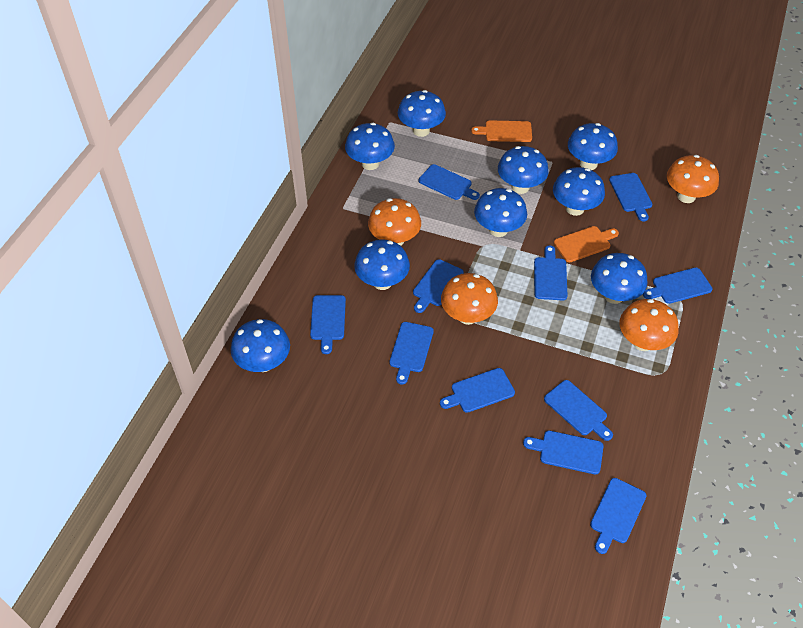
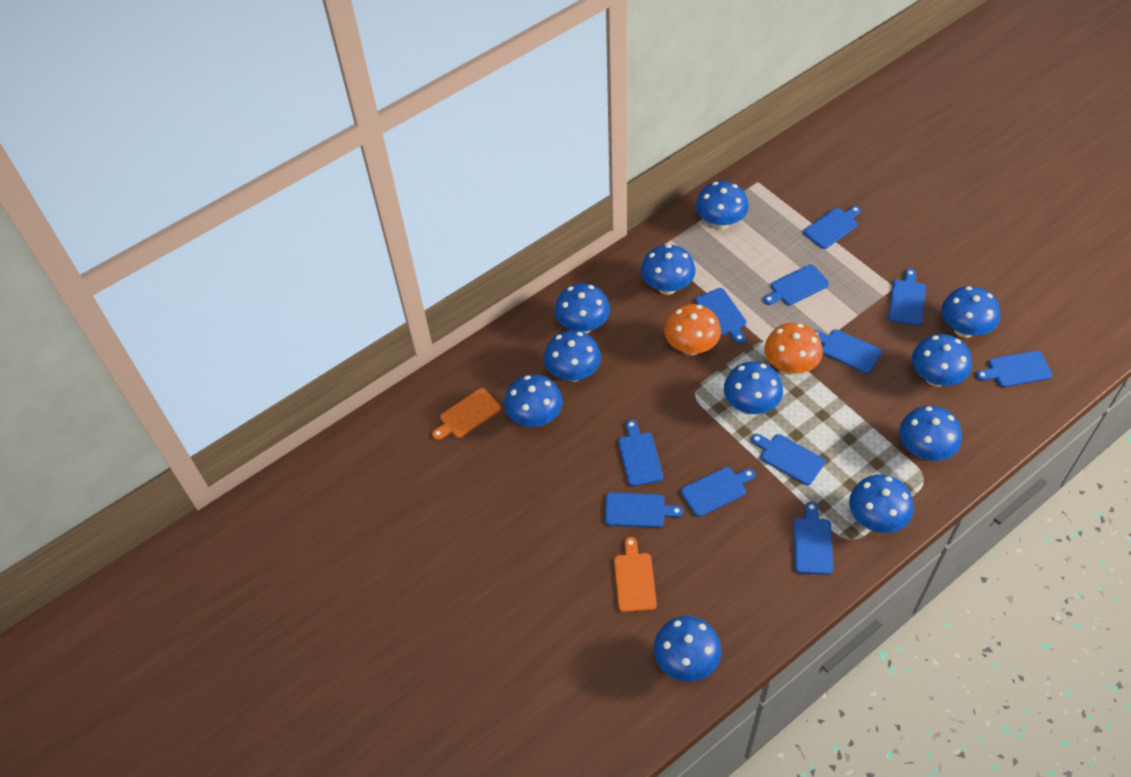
blue mushroom: 9 -> 11
orange mushroom: 4 -> 2

